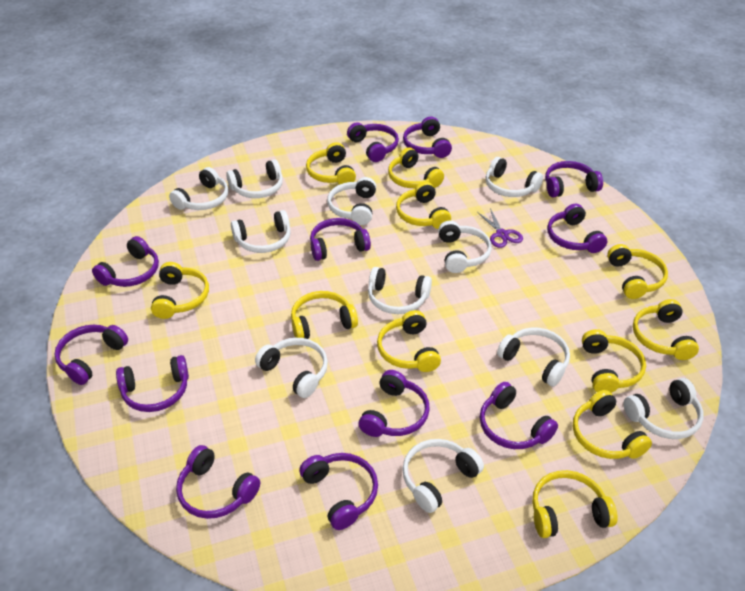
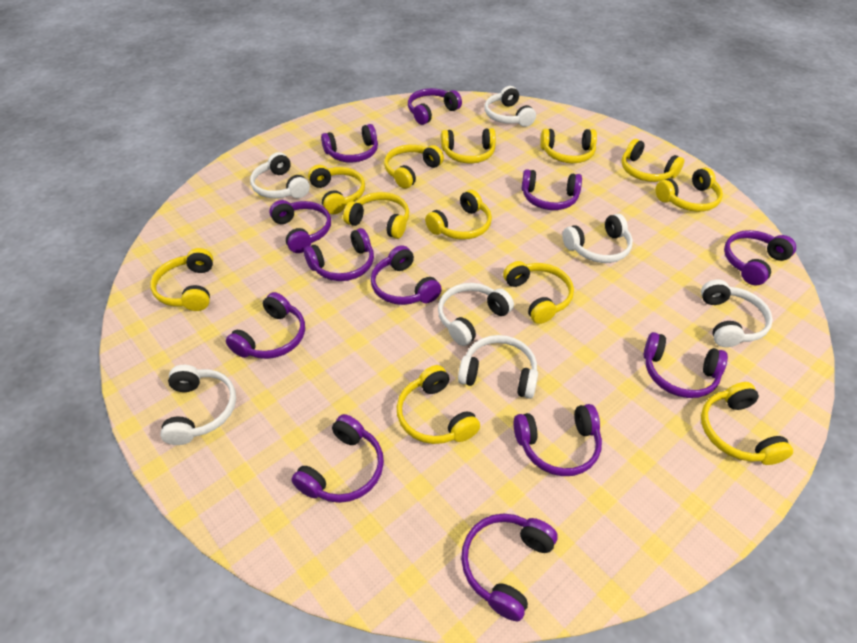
purple scissors: 1 -> 0
white headphones: 11 -> 7
yellow headphones: 11 -> 12

